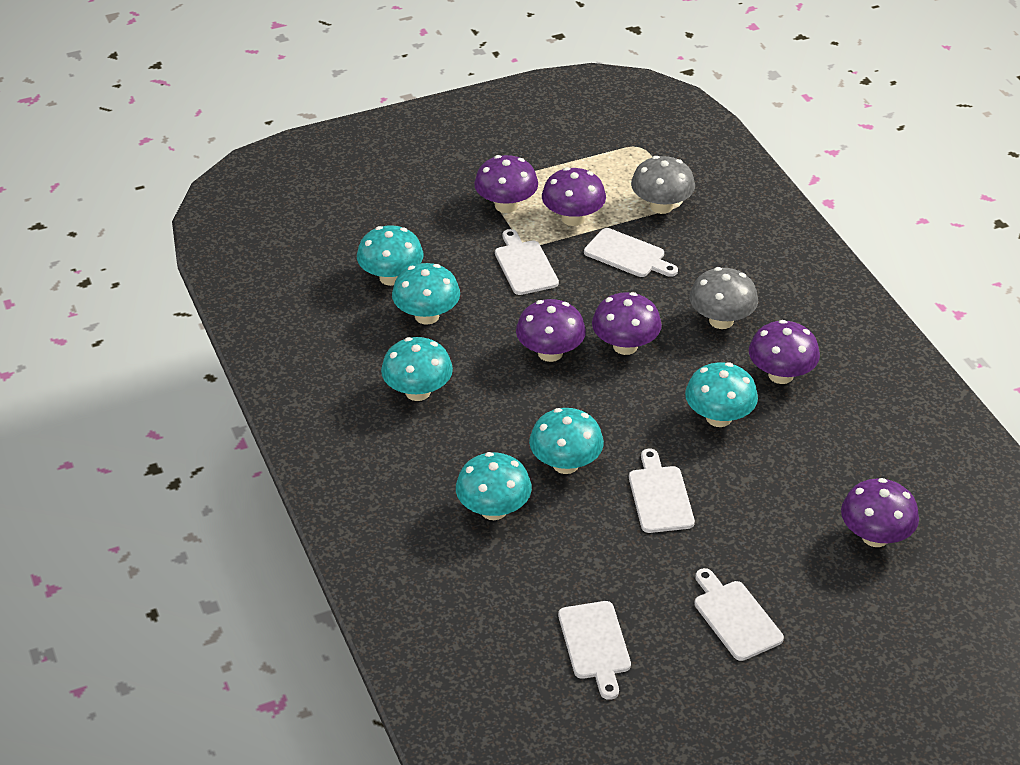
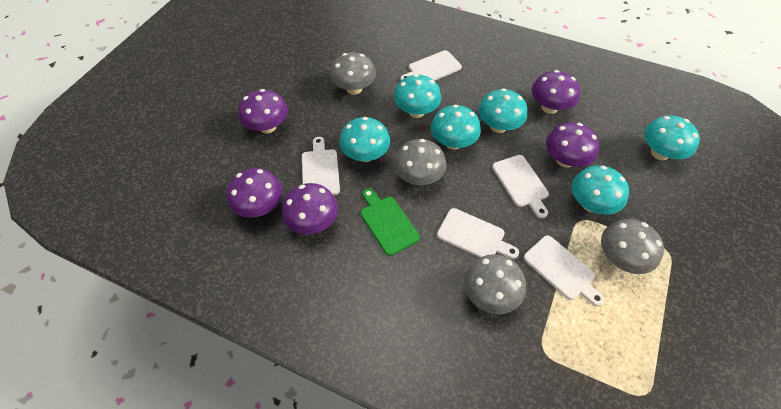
green cutting board: 0 -> 1
grey mushroom: 2 -> 4
purple mushroom: 6 -> 5

